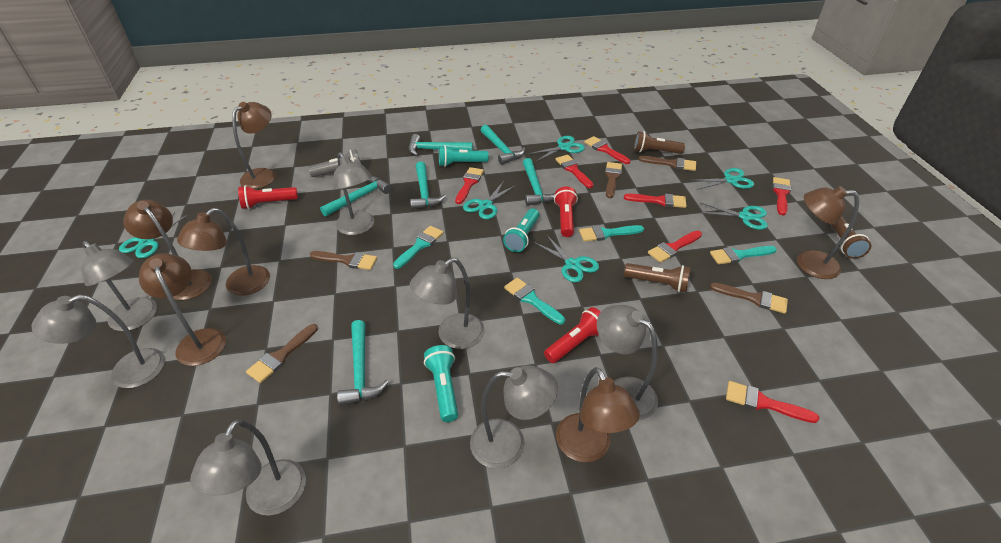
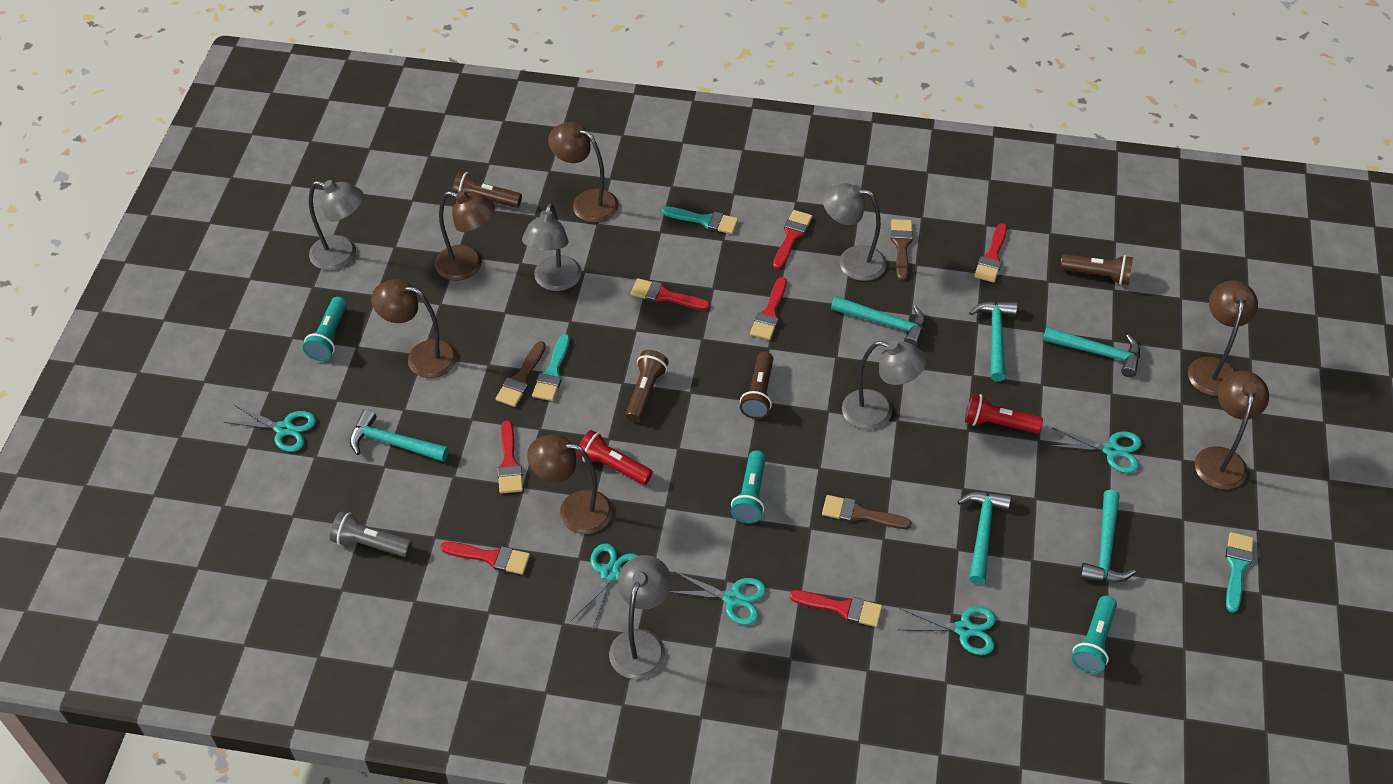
brown brush: 5 -> 3
brown flashlight: 3 -> 4
grey lamp: 7 -> 5
red flashlight: 3 -> 2
turquoise brush: 4 -> 3
turquoise scissors: 6 -> 5

